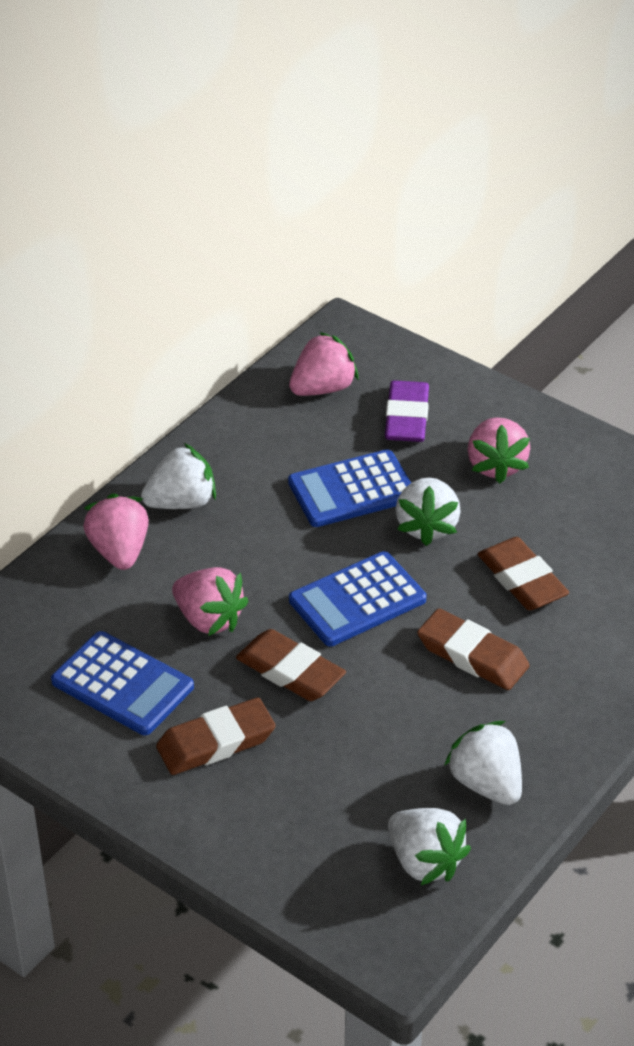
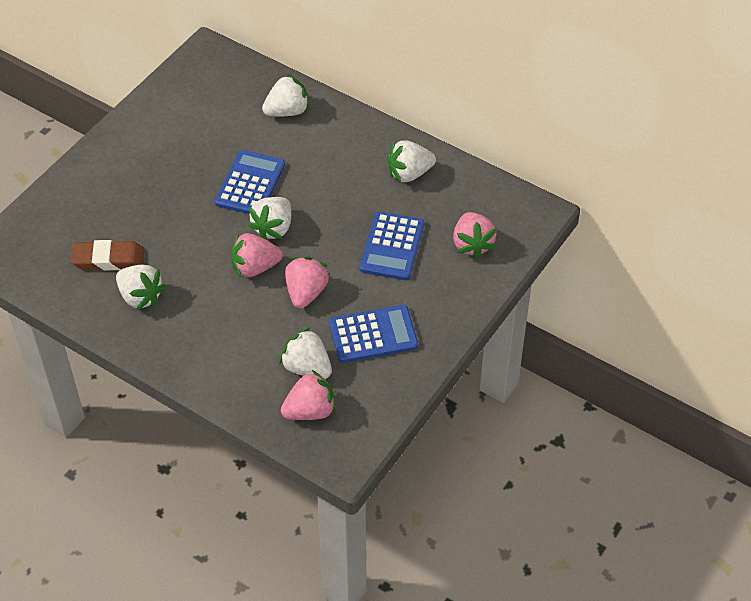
brown eraser: 4 -> 1
purple eraser: 1 -> 0
white strawberry: 4 -> 5

